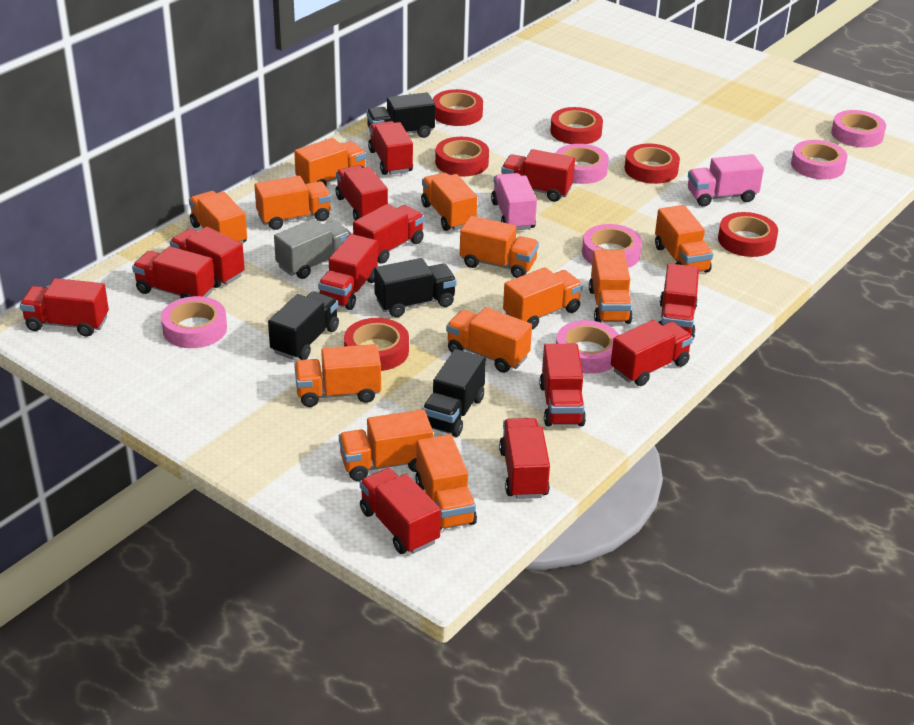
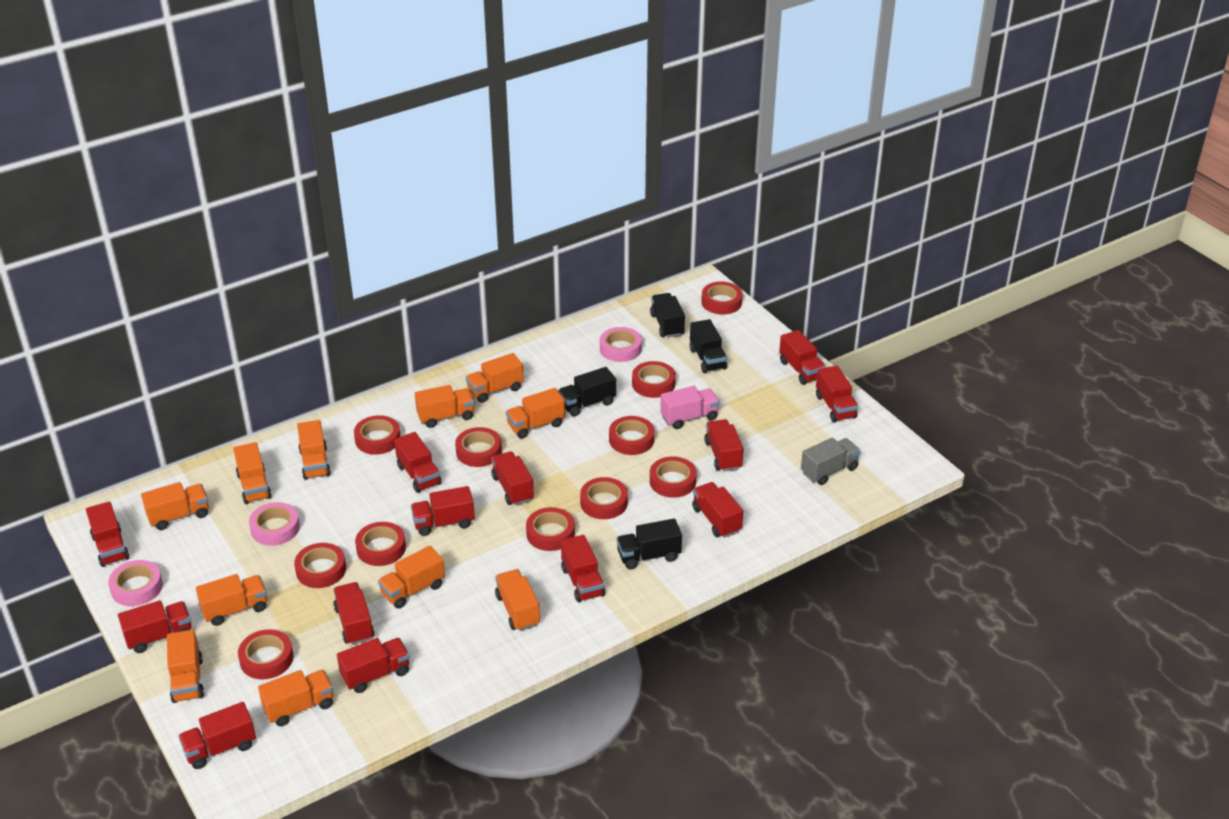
orange truck: 12 -> 11
pink tape: 6 -> 3
pink truck: 2 -> 1
red tape: 6 -> 11

